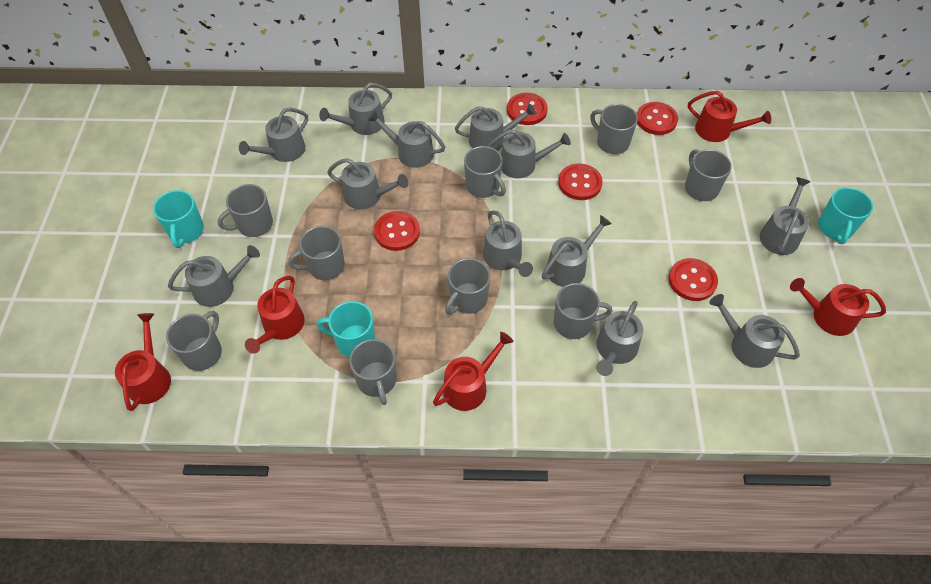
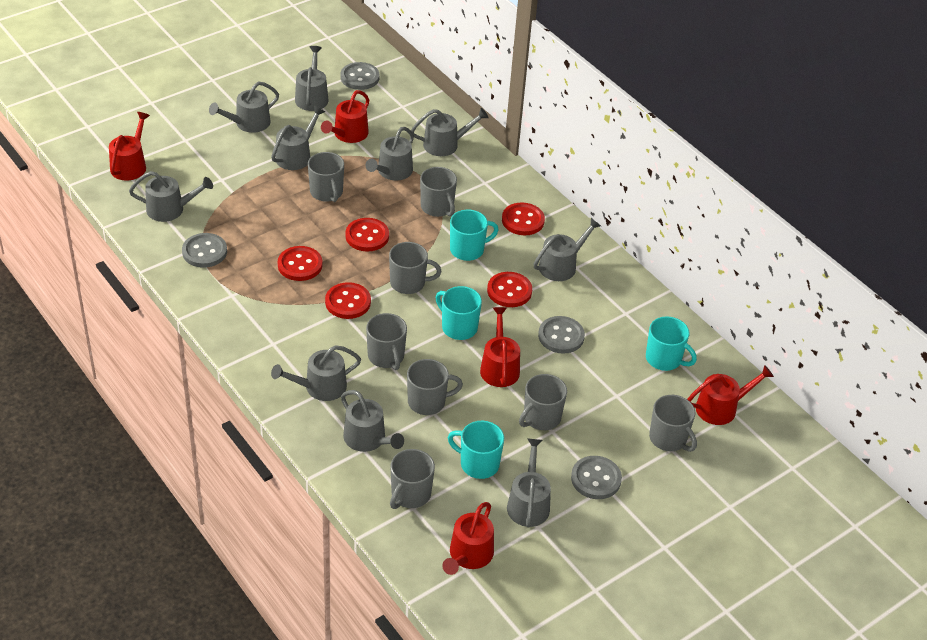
grey button: 0 -> 4
grey mug: 9 -> 8
grey watering can: 12 -> 10
turquoise mug: 3 -> 4

